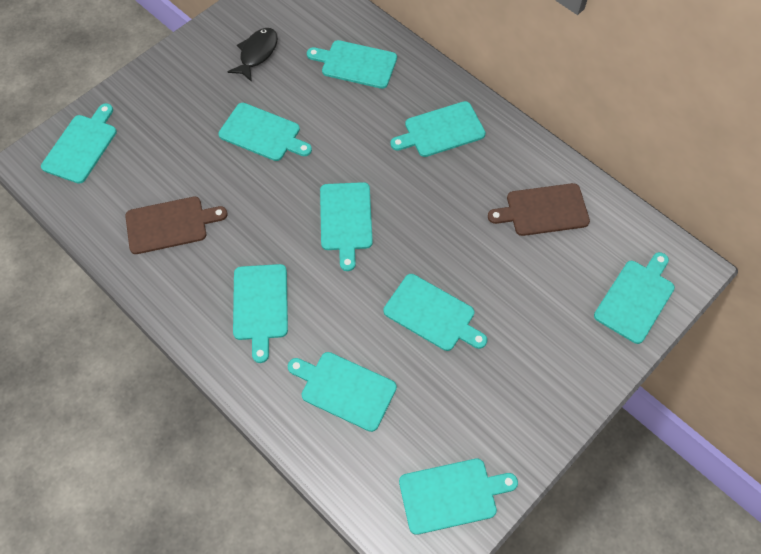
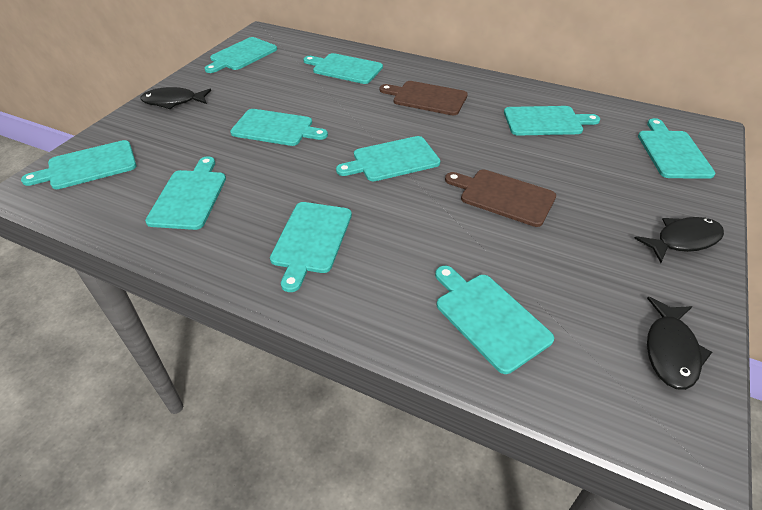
black fish: 1 -> 3

